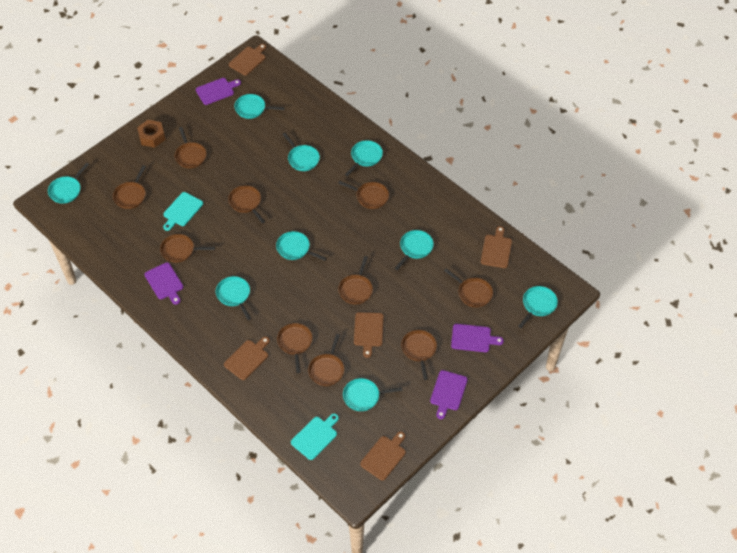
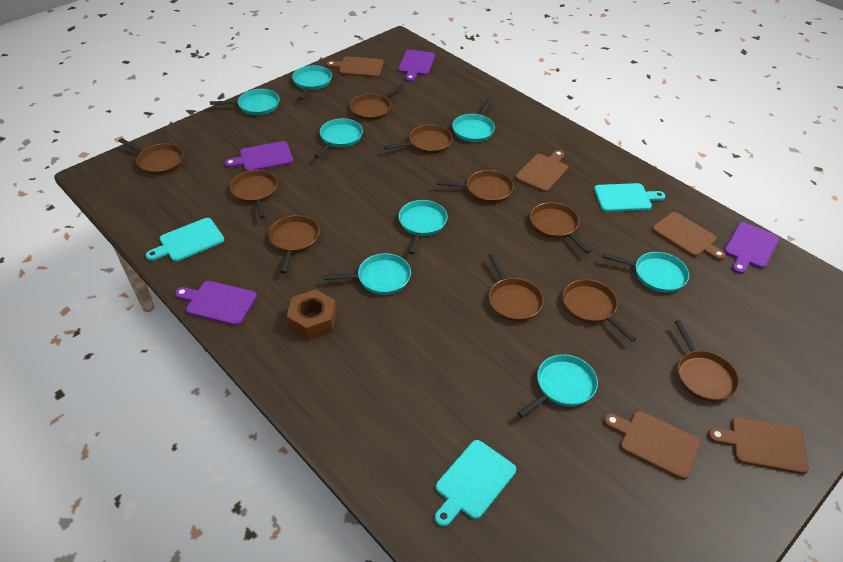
turquoise cutting board: 2 -> 3
turquoise pan: 9 -> 8

